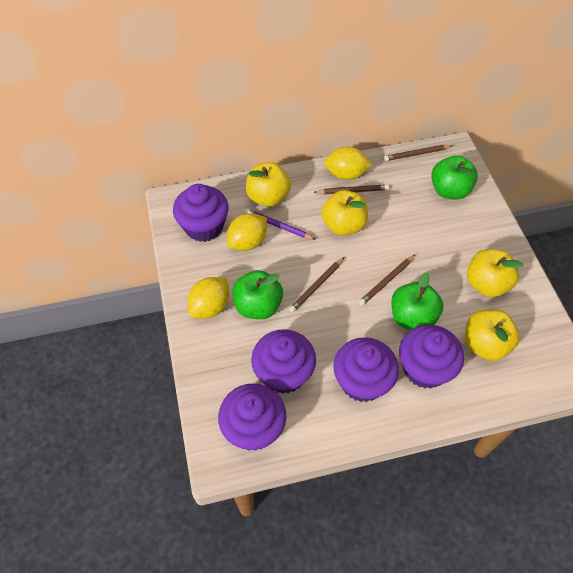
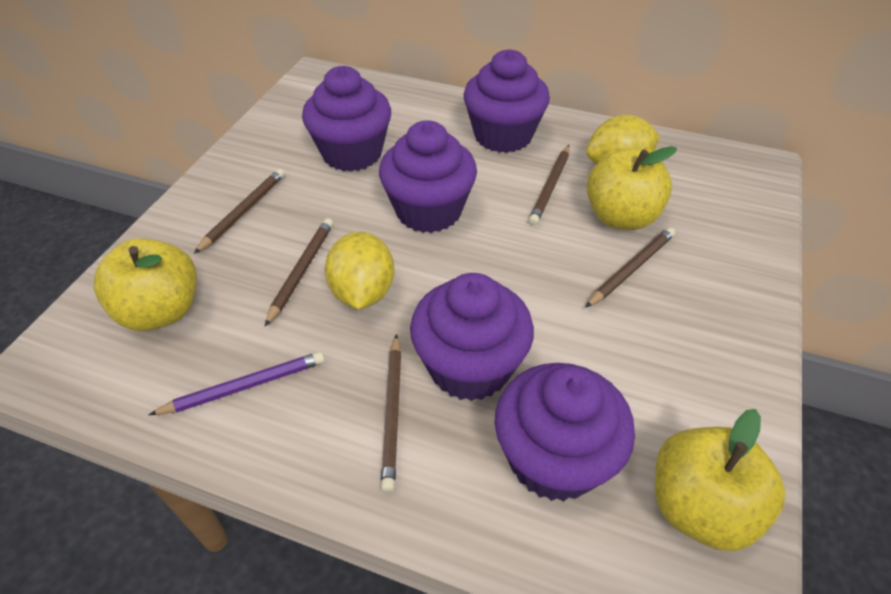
brown pencil: 4 -> 5
green apple: 3 -> 0
yellow apple: 4 -> 3
yellow lemon: 3 -> 2

